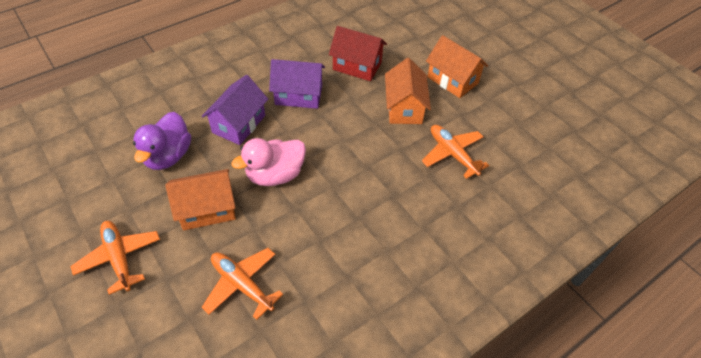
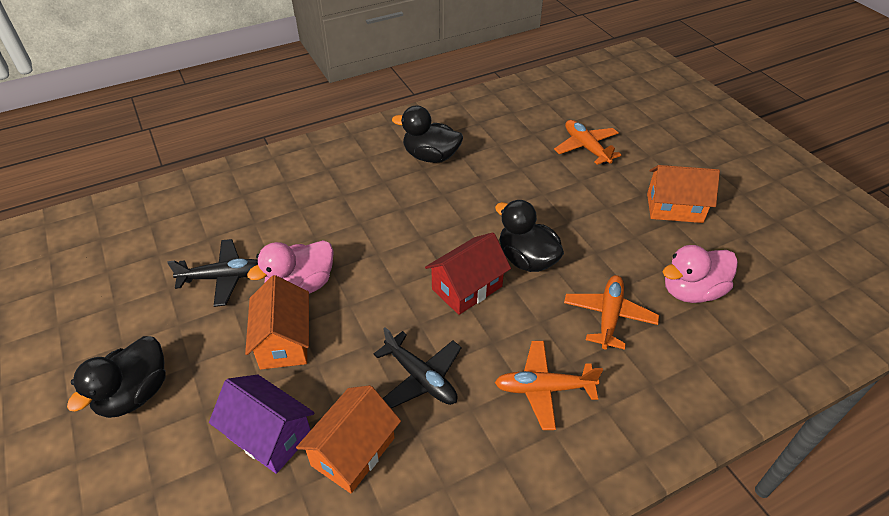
black duck: 0 -> 3
black plane: 0 -> 2
pink duck: 1 -> 2
purple duck: 1 -> 0
purple house: 2 -> 1

